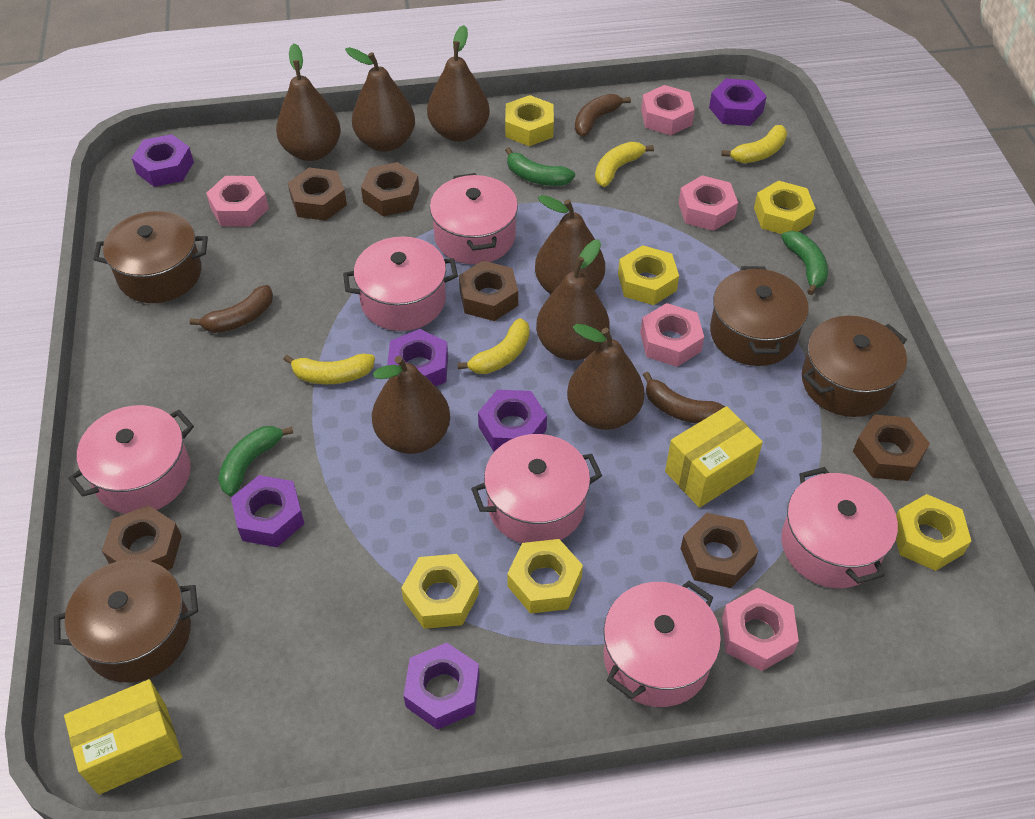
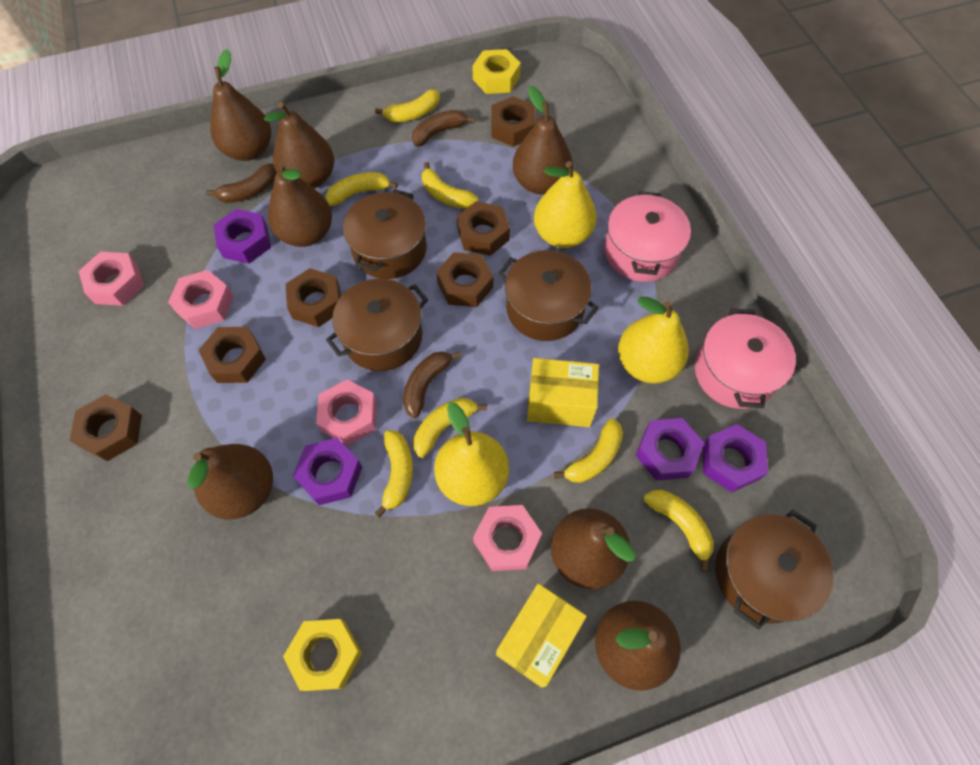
green banana: 3 -> 0
pink nut: 5 -> 4
pink pot: 6 -> 2
purple nut: 6 -> 4
yellow banana: 4 -> 7
yellow nut: 6 -> 2
yellow pear: 0 -> 3

